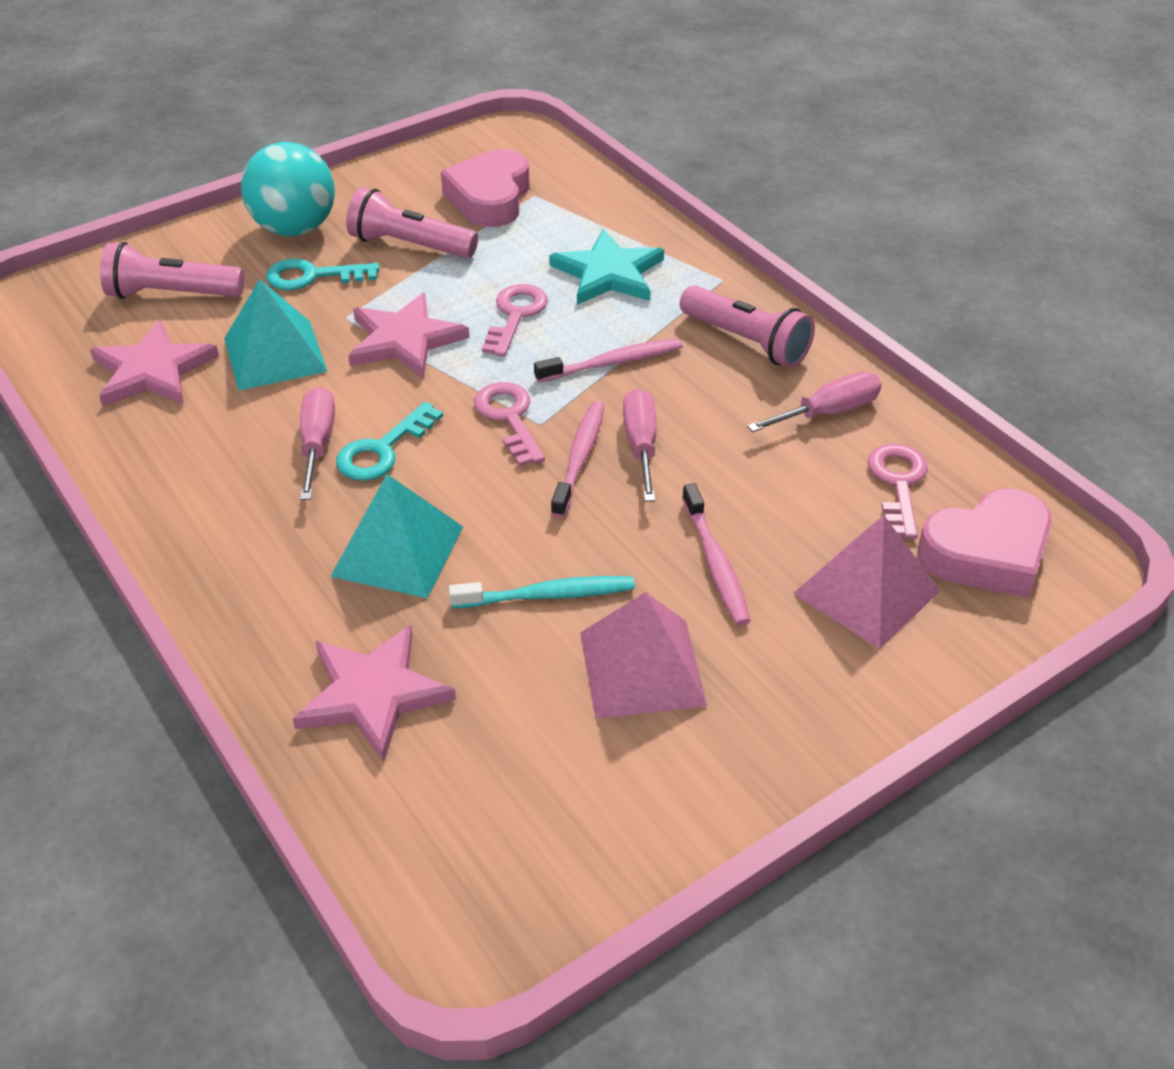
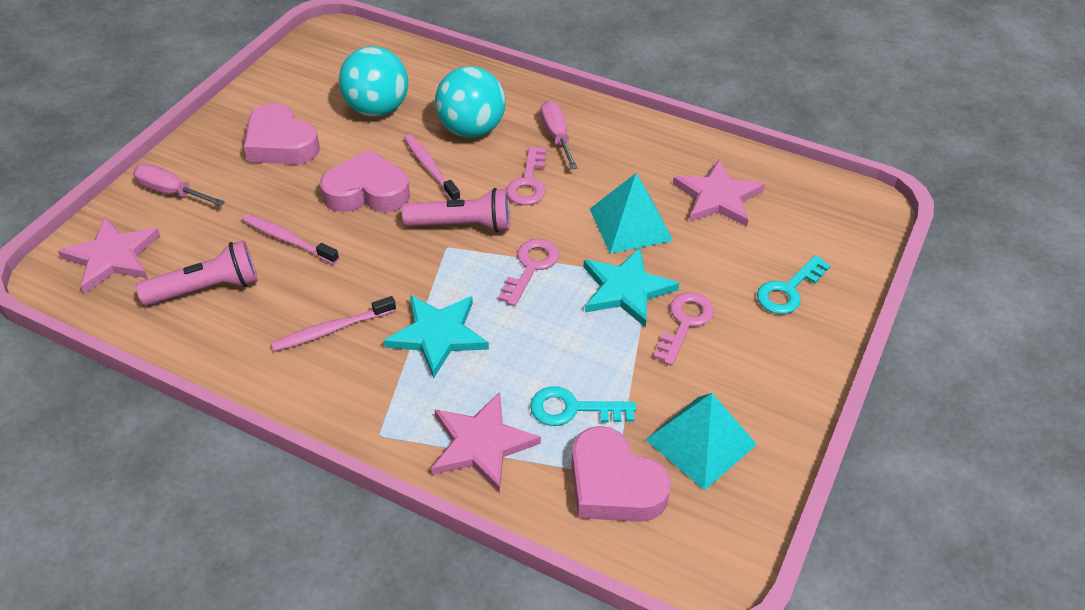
pink flashlight: 3 -> 2
pink heart: 2 -> 3
pink pyramid: 2 -> 0
pink screwdriver: 3 -> 2
turquoise ball: 1 -> 2
turquoise star: 1 -> 2
turquoise toothbrush: 1 -> 0

